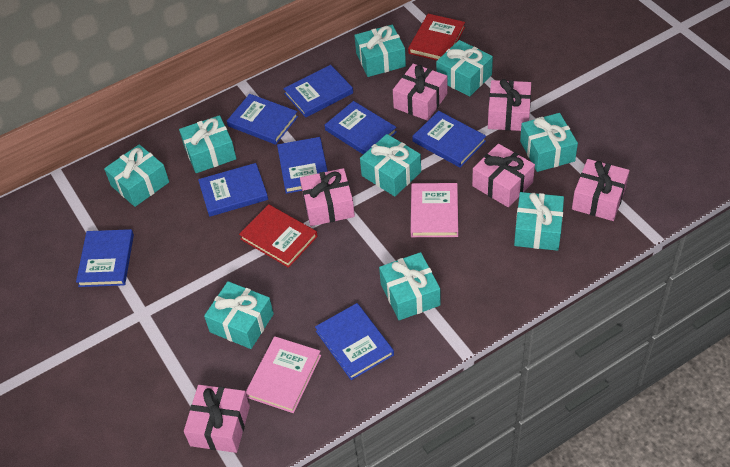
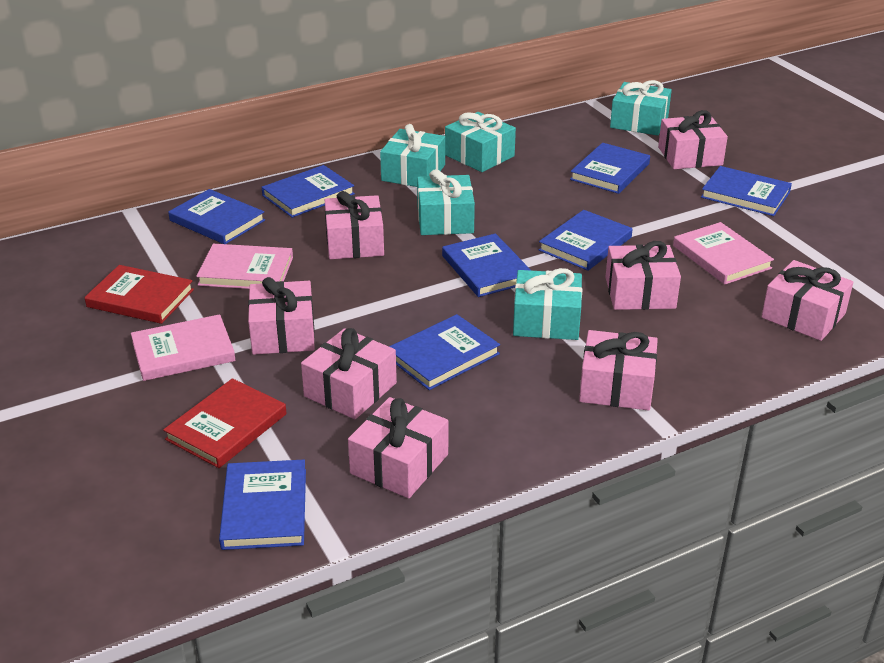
pink book: 2 -> 3
pink gift: 6 -> 8
turquoise gift: 9 -> 5

